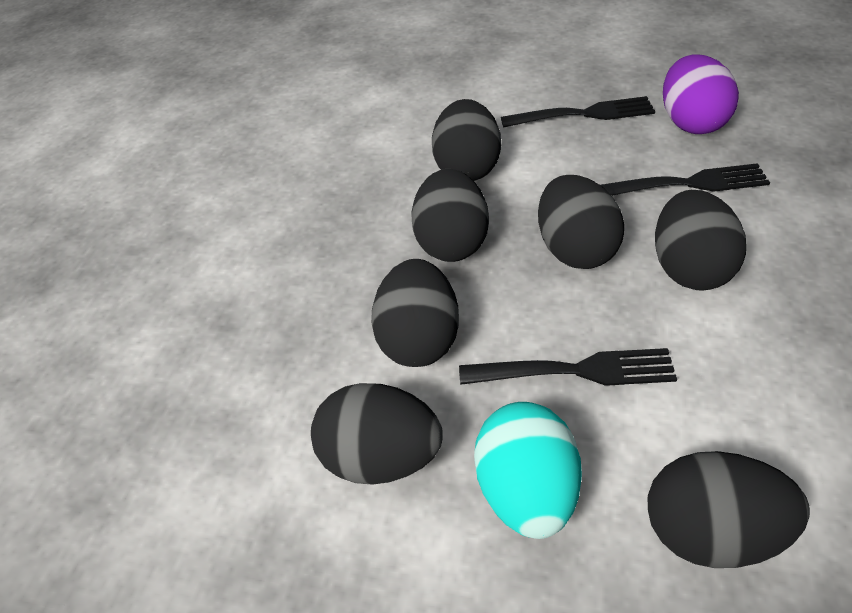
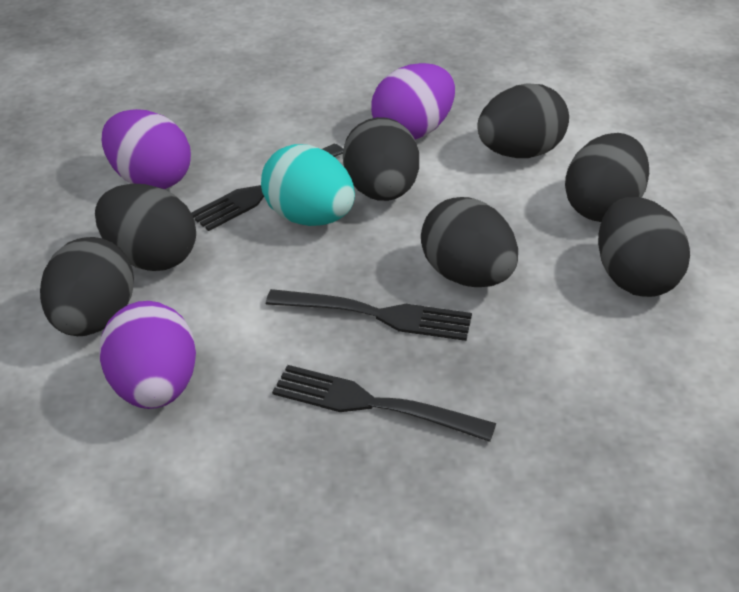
purple egg: 1 -> 3

